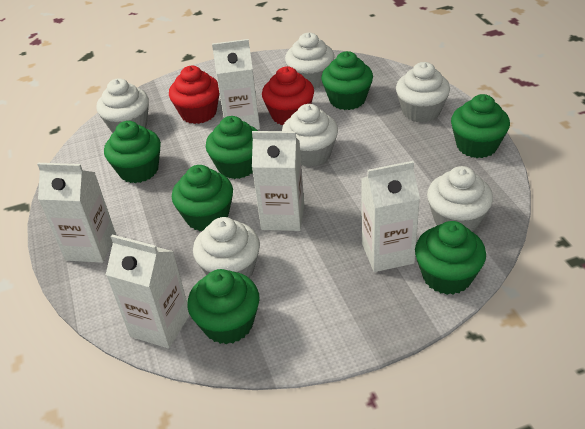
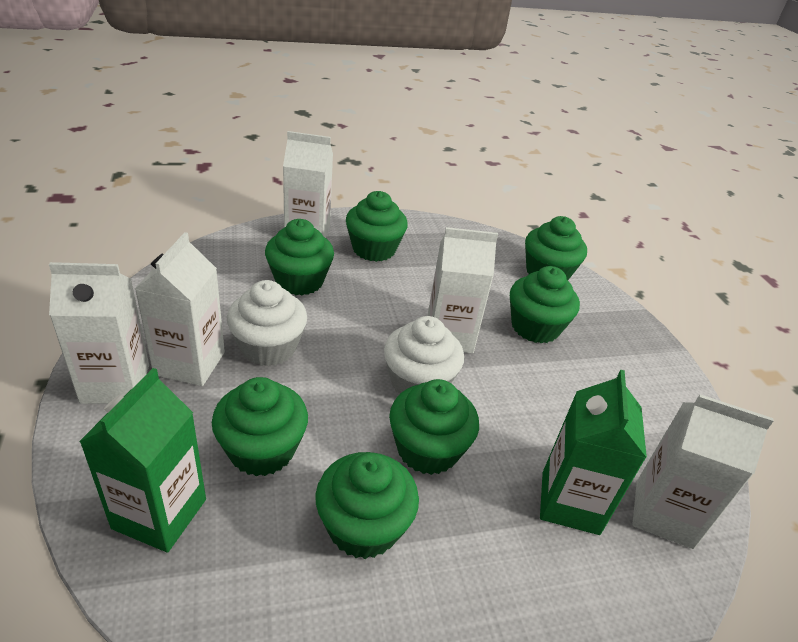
green carton: 0 -> 2
red cupcake: 2 -> 0
white cupcake: 6 -> 2

